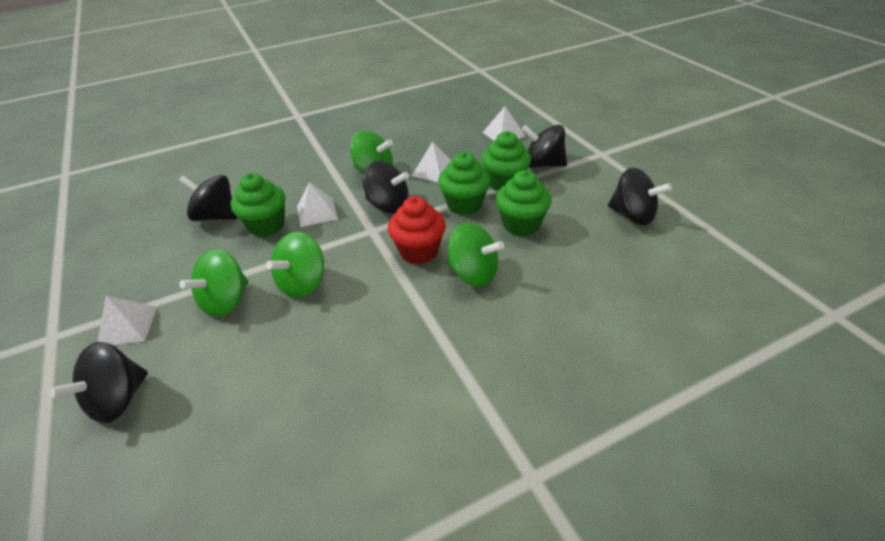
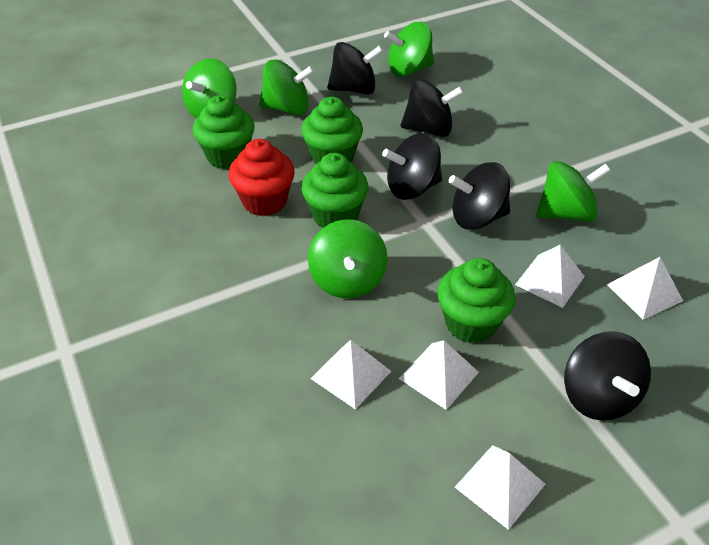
green spinning top: 4 -> 5
white pyramid: 4 -> 5

